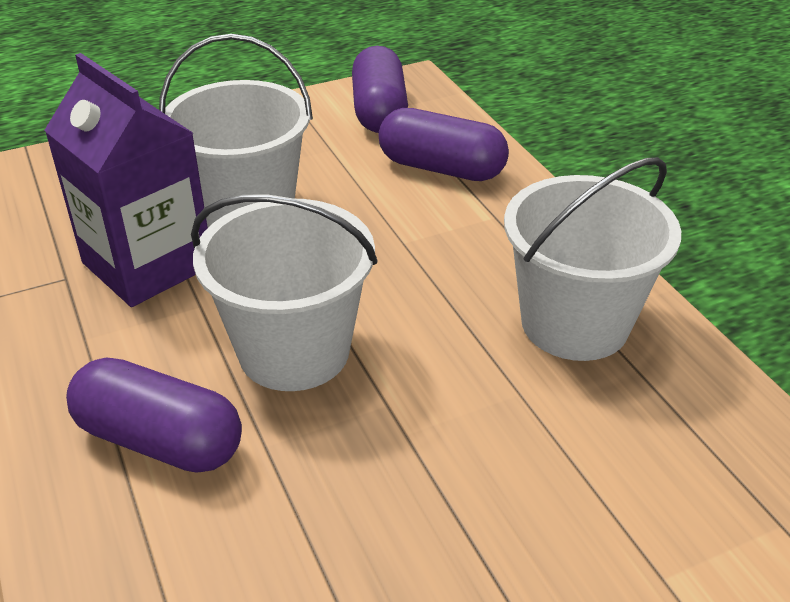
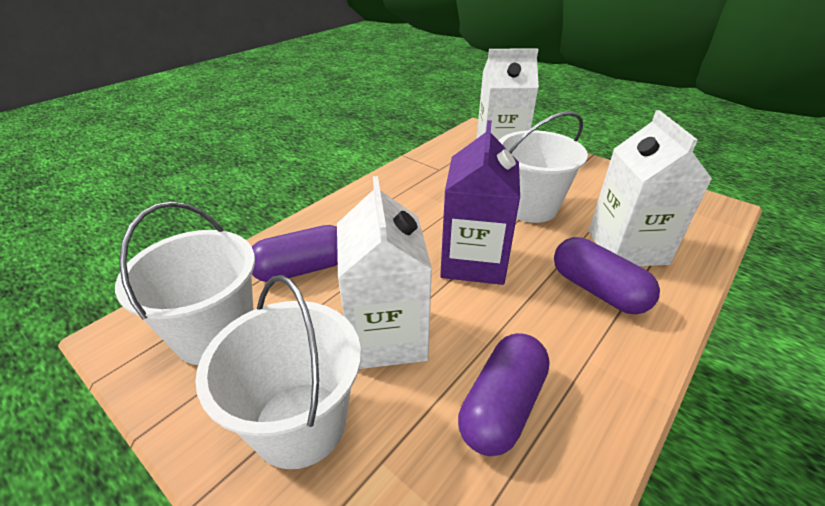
white carton: 0 -> 3

